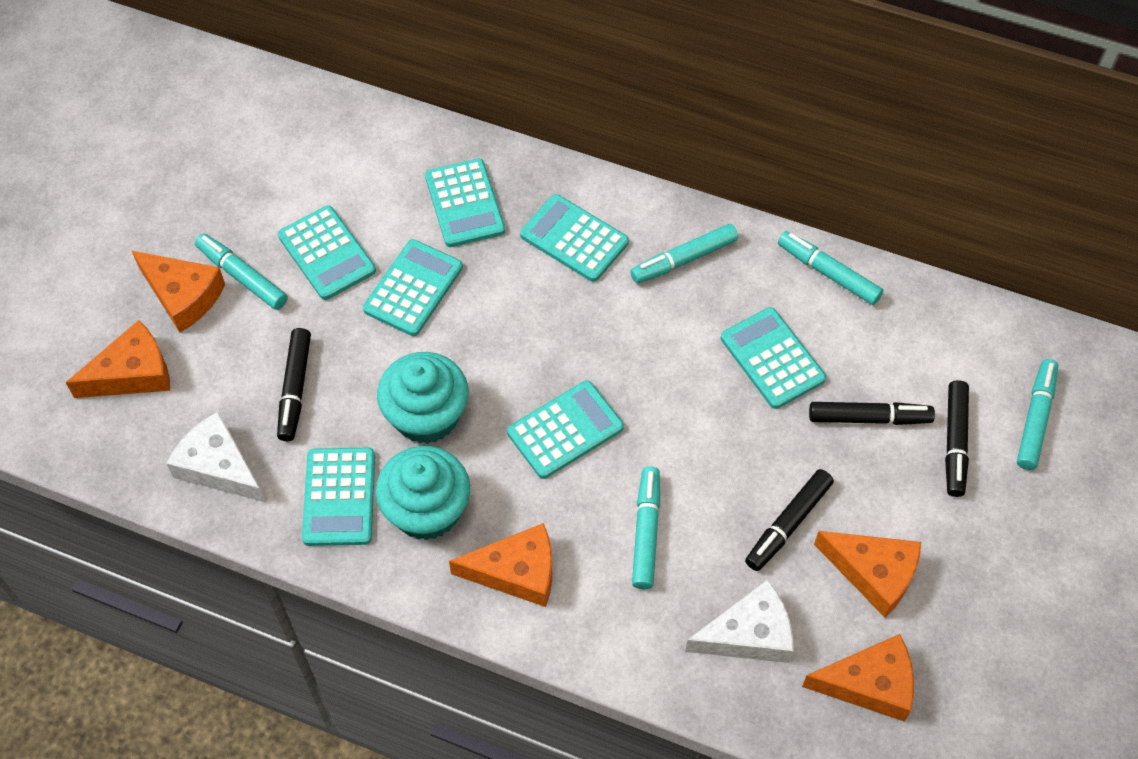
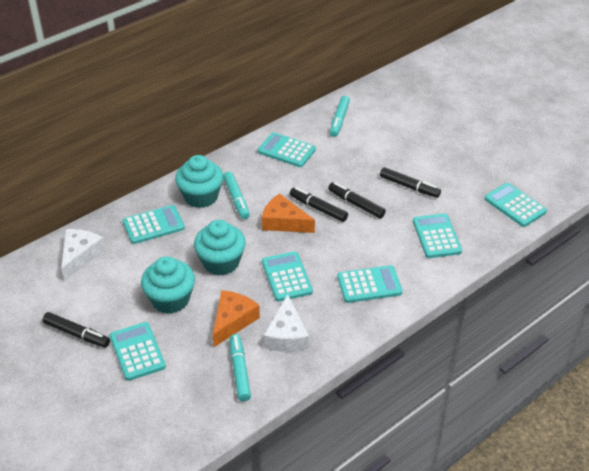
orange cheese: 5 -> 2
turquoise cupcake: 2 -> 3
turquoise marker: 5 -> 3

